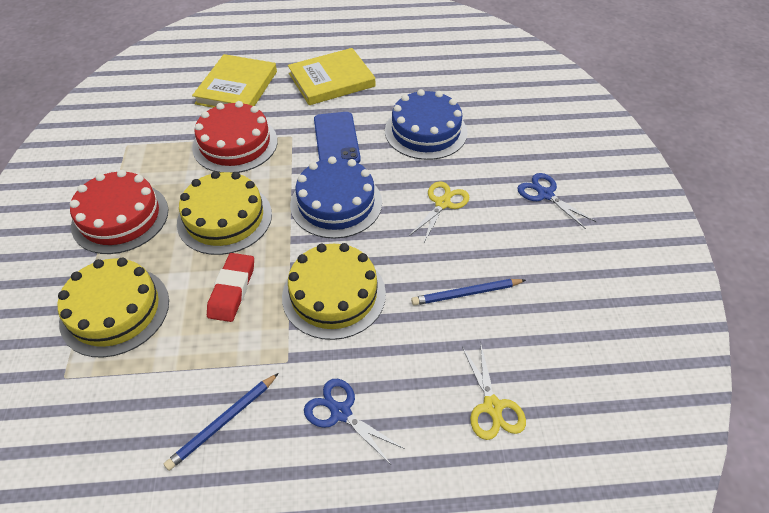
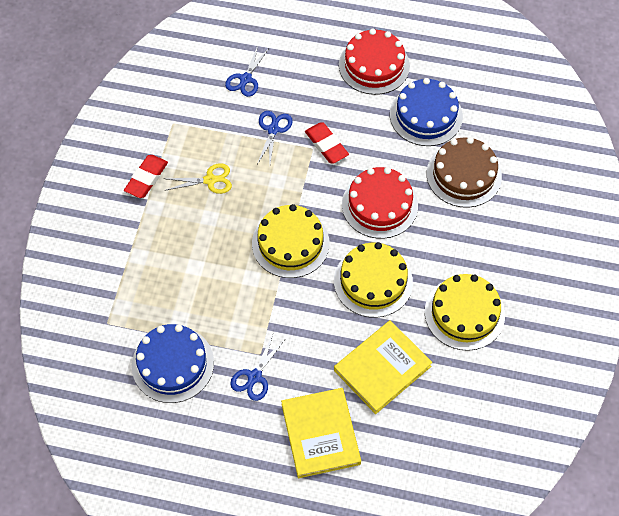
blue pencil: 2 -> 0
blue phone: 1 -> 0
blue scissors: 2 -> 3
brown cake: 0 -> 1
red eraser: 1 -> 2
yellow scissors: 2 -> 1

